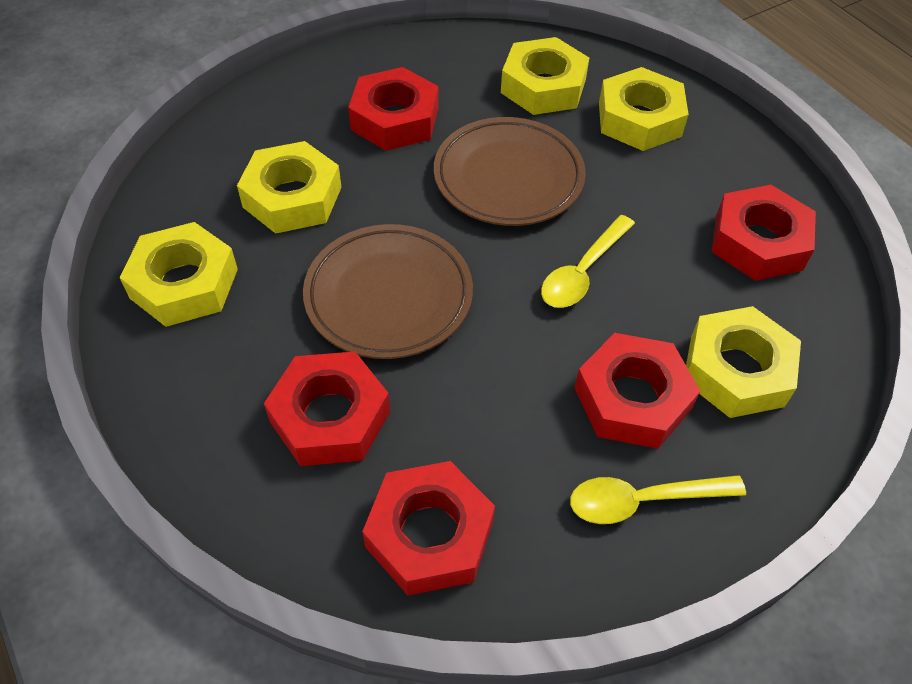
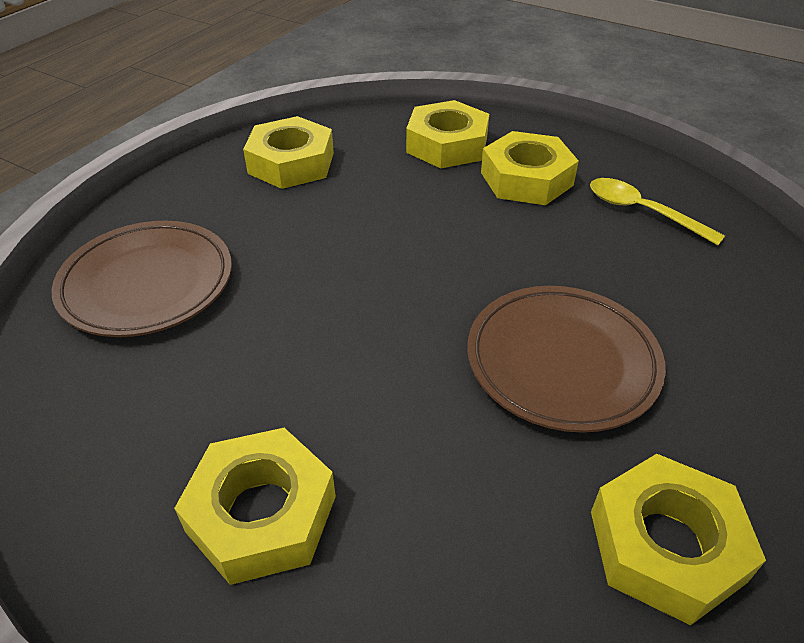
red nut: 5 -> 0
yellow spoon: 2 -> 1

